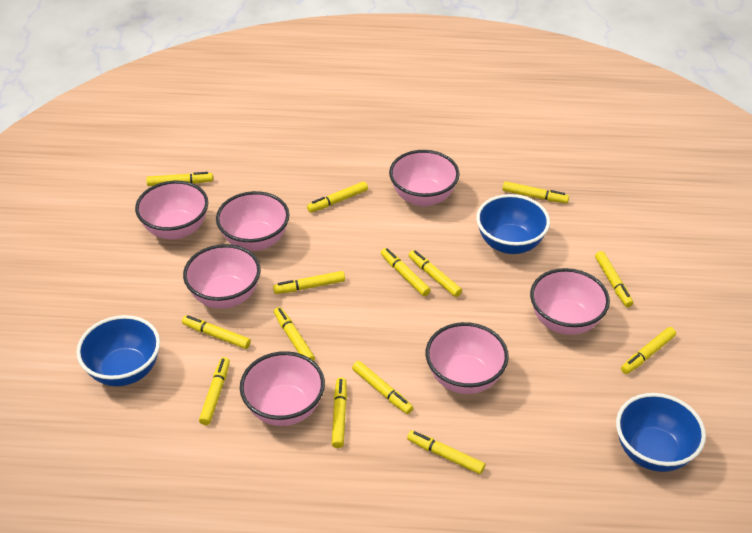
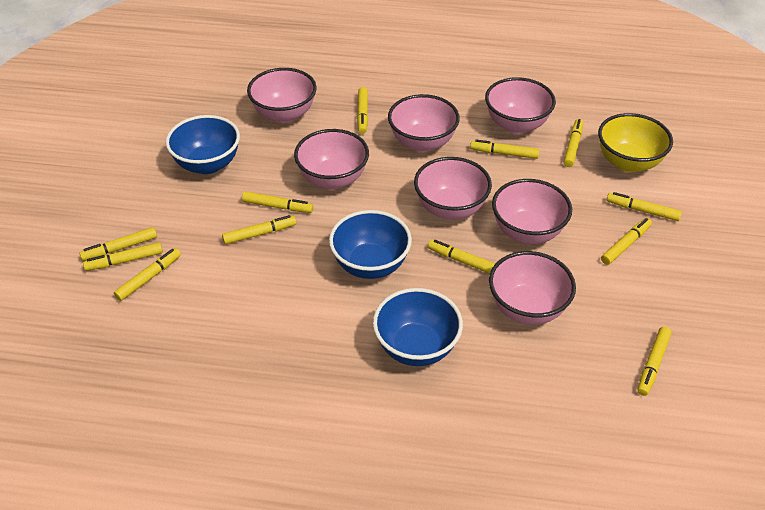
yellow bowl: 0 -> 1
yellow marker: 14 -> 12

